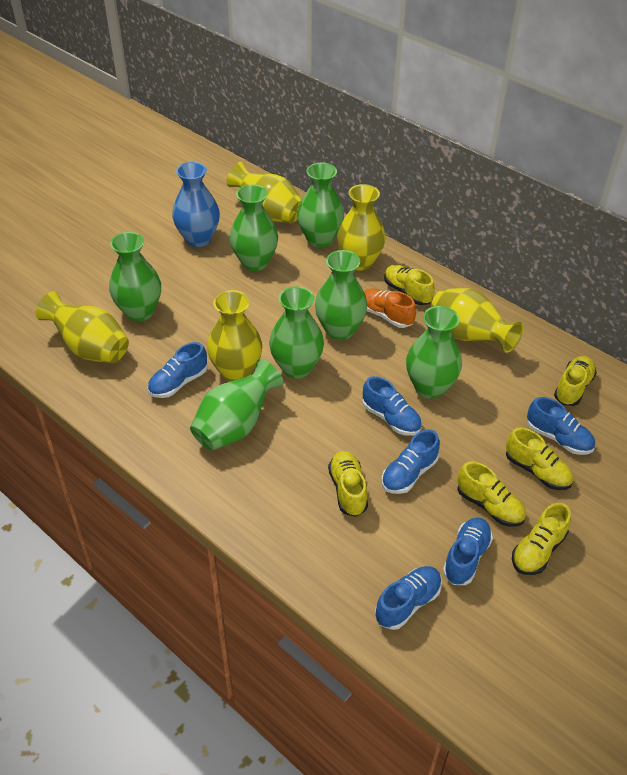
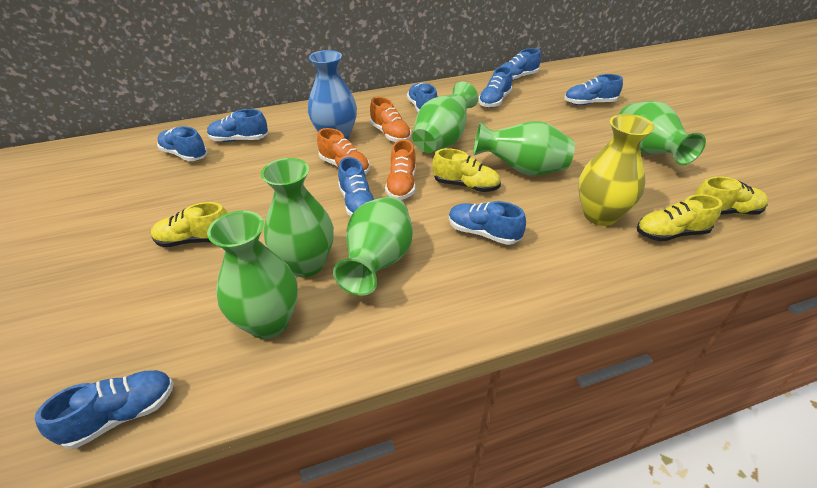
blue shoe: 6 -> 9
green vase: 7 -> 6
orange shoe: 1 -> 3
yellow shoe: 6 -> 4
yellow vase: 5 -> 1

